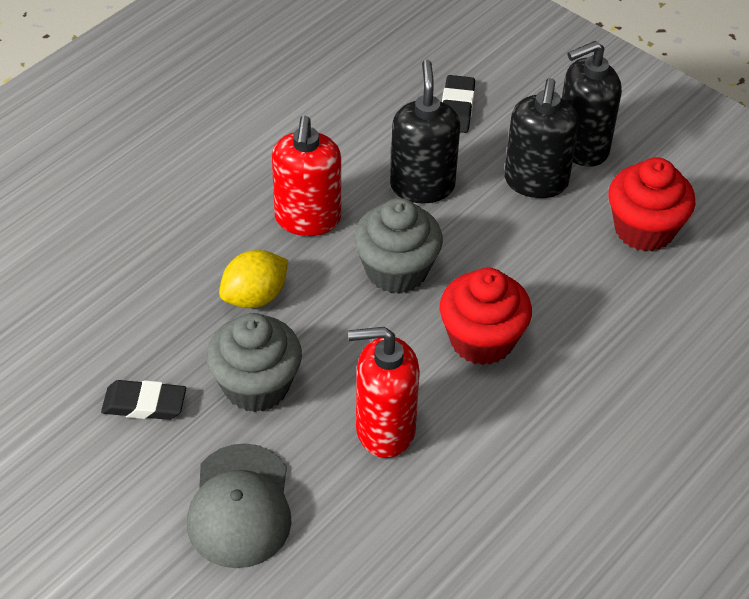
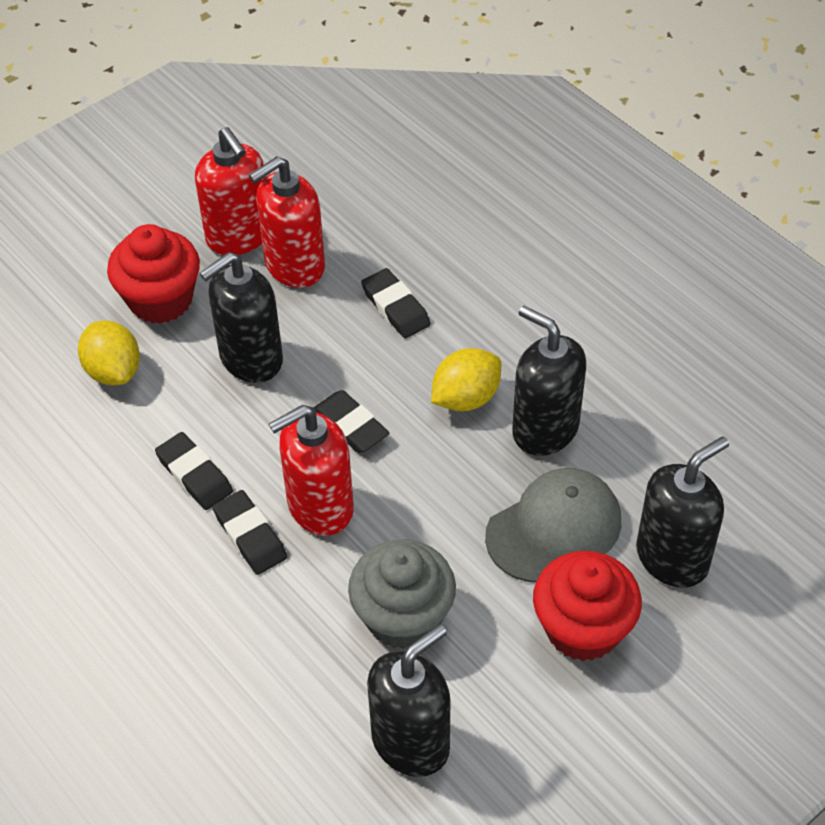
black eraser: 2 -> 4
black soap dispenser: 3 -> 4
grey cupcake: 2 -> 1
red soap dispenser: 2 -> 3
yellow lemon: 1 -> 2

